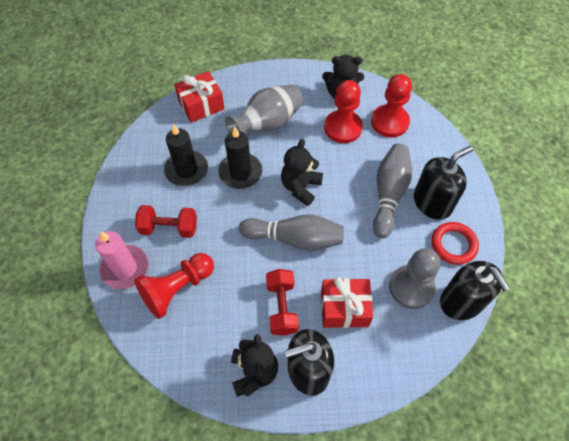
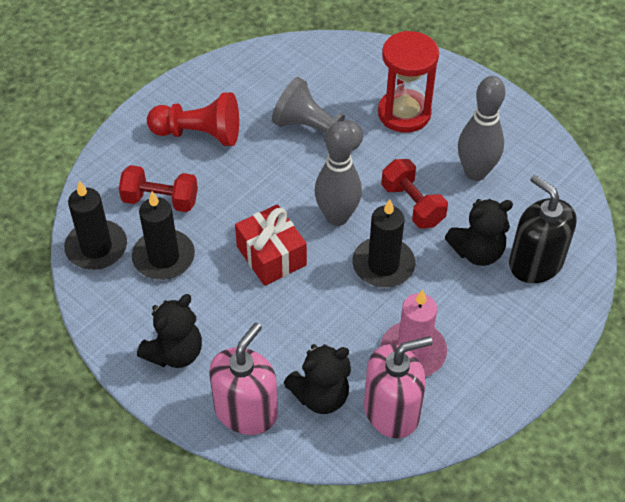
black candle: 2 -> 3
black soap dispenser: 3 -> 1
grey vase: 1 -> 0
pink soap dispenser: 0 -> 2
red gift: 2 -> 1
red hourglass: 0 -> 1
red pawn: 3 -> 1
red ring: 1 -> 0

